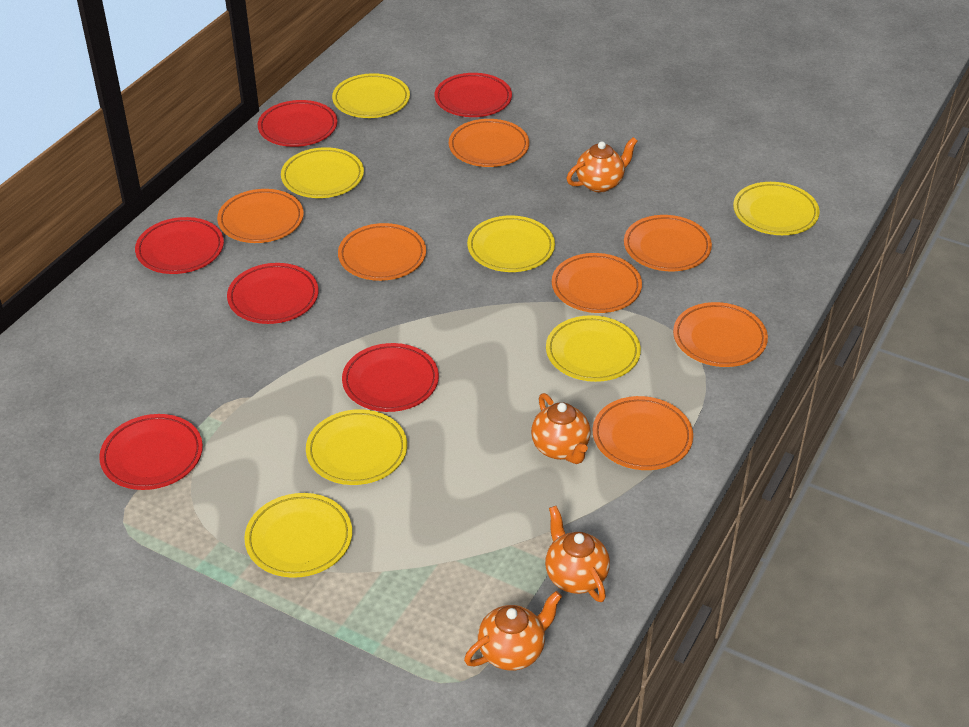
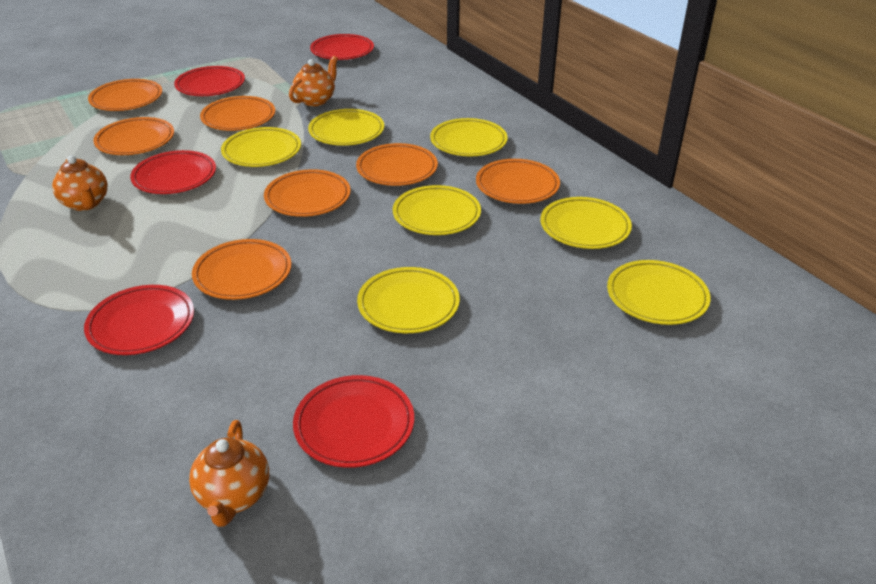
orange teapot: 4 -> 3
red plate: 6 -> 5

